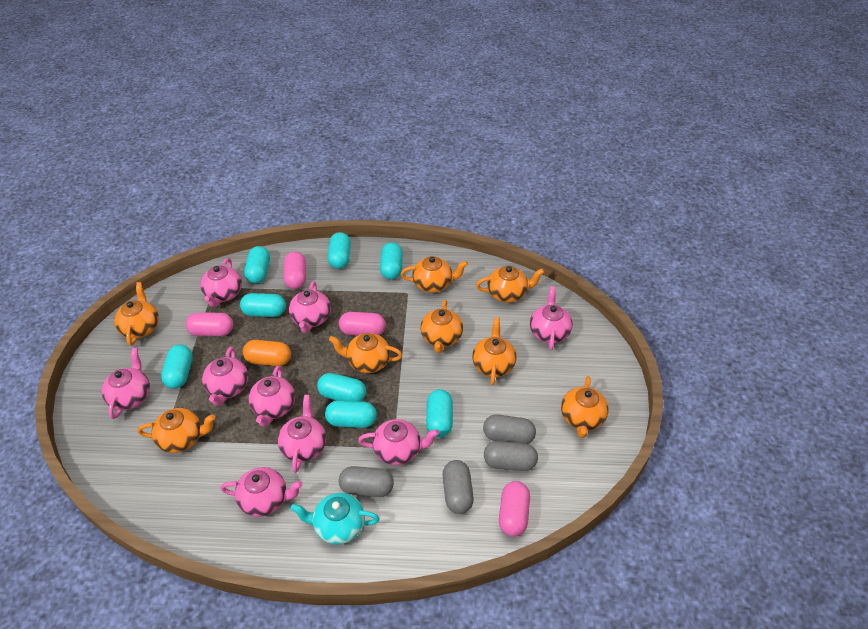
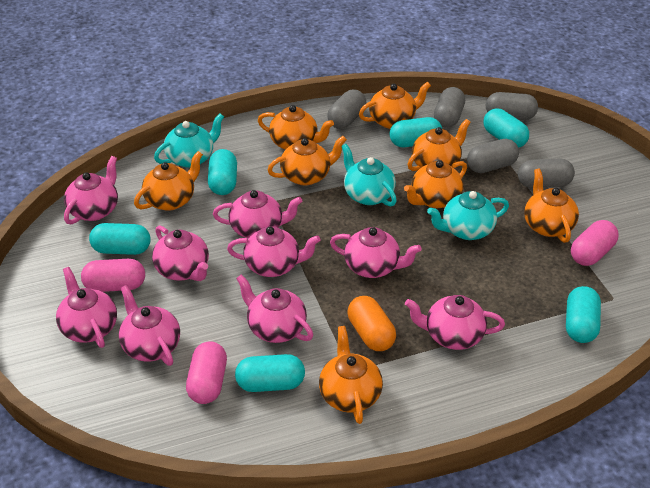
grey capsule: 4 -> 5
pink capsule: 4 -> 3
turquoise capsule: 8 -> 6
turquoise teapot: 1 -> 3

